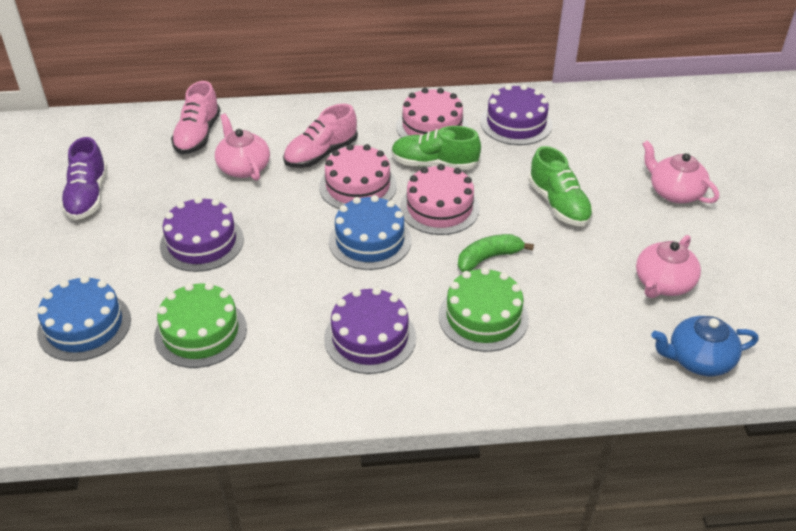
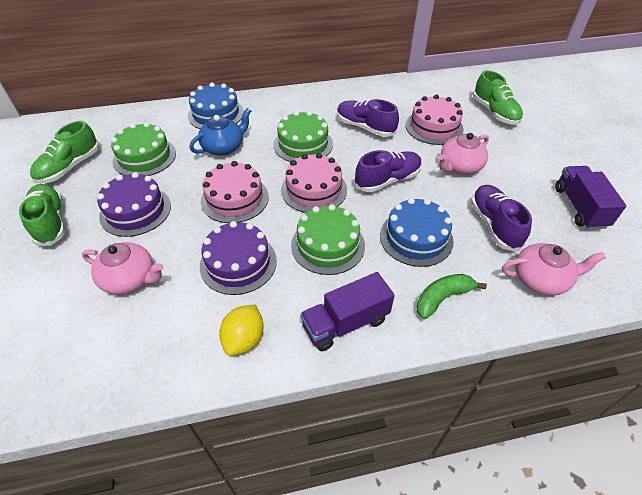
green cake: 2 -> 3
green shoe: 2 -> 3
pink shoe: 2 -> 0
purple cake: 3 -> 2
purple shoe: 1 -> 3
purple truck: 0 -> 2
yellow lemon: 0 -> 1

